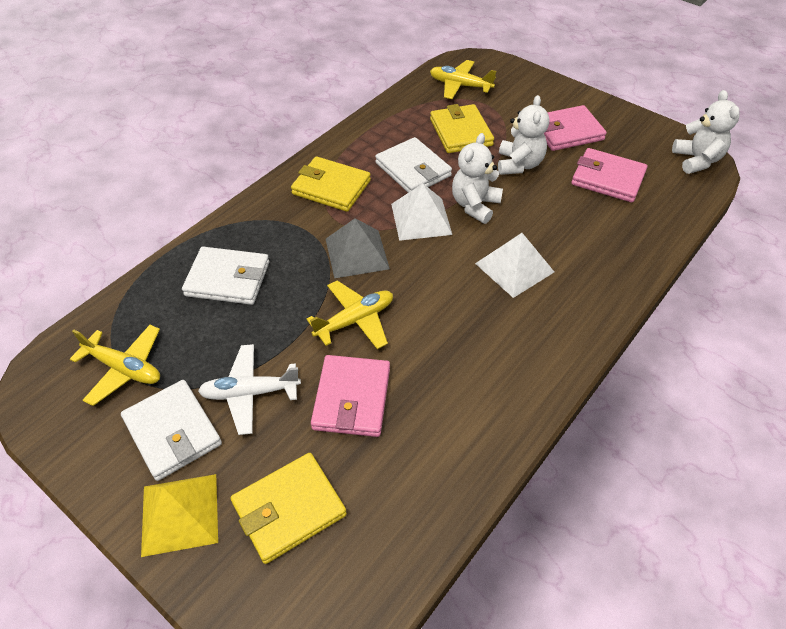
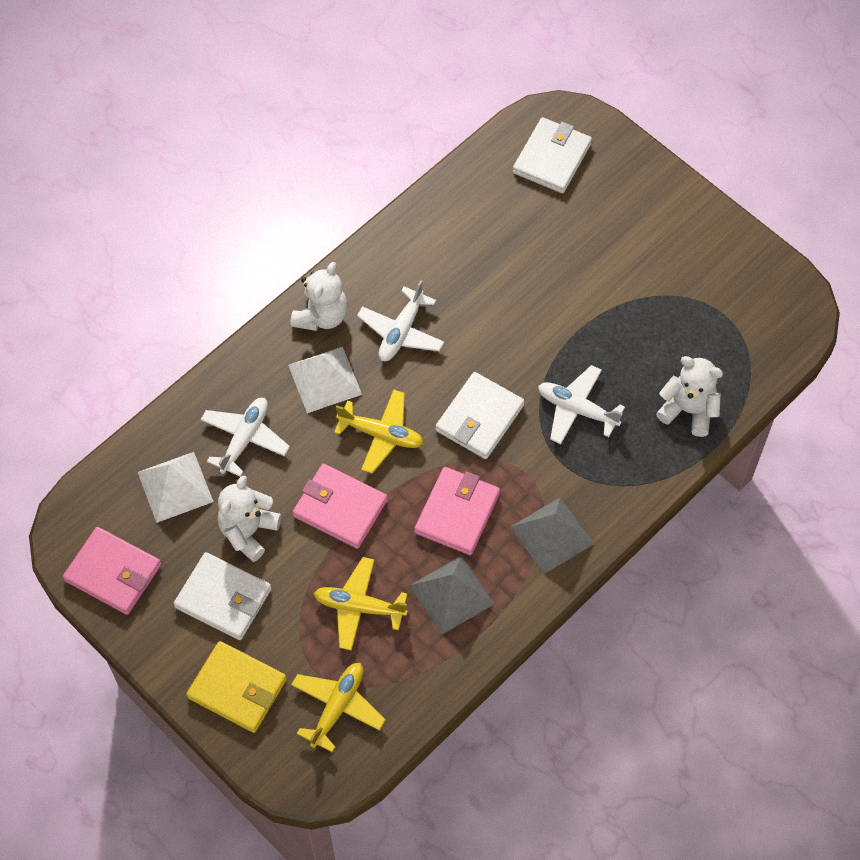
grey pyramid: 1 -> 2
white plane: 1 -> 3
yellow pyramid: 1 -> 0
yellow wallet: 3 -> 1

